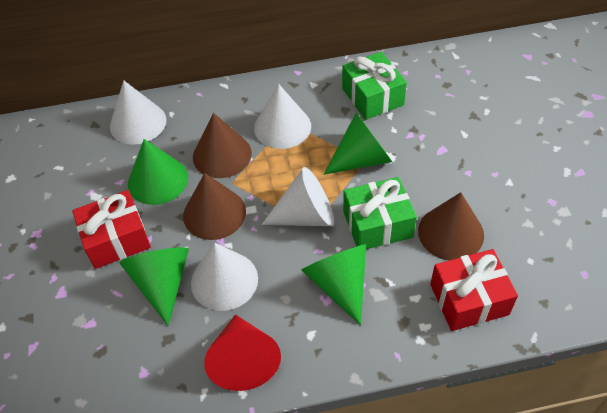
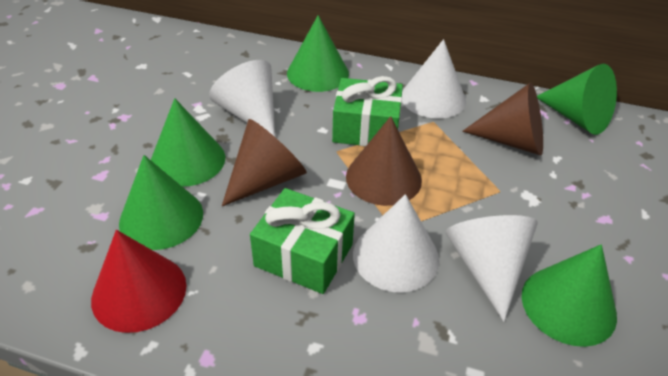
green cone: 4 -> 5
red gift: 2 -> 0

